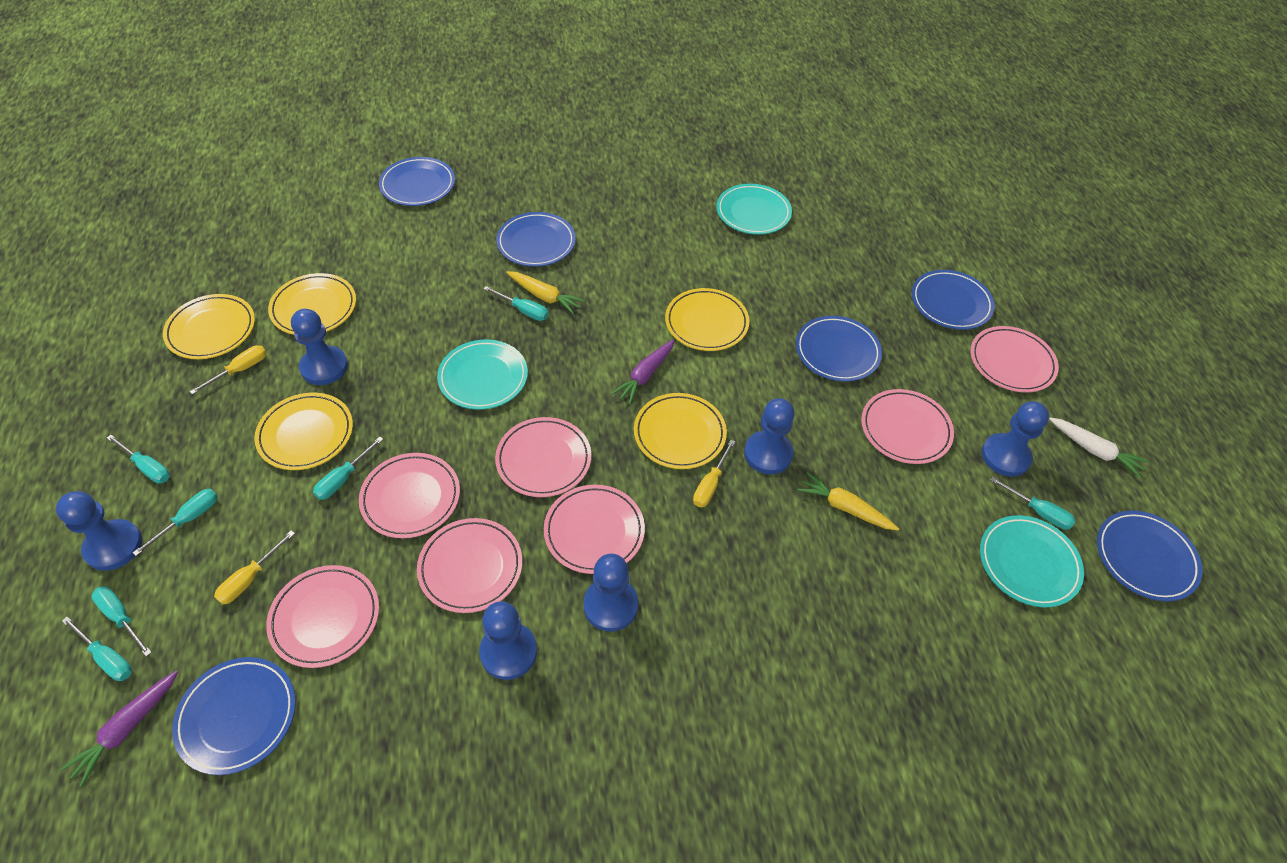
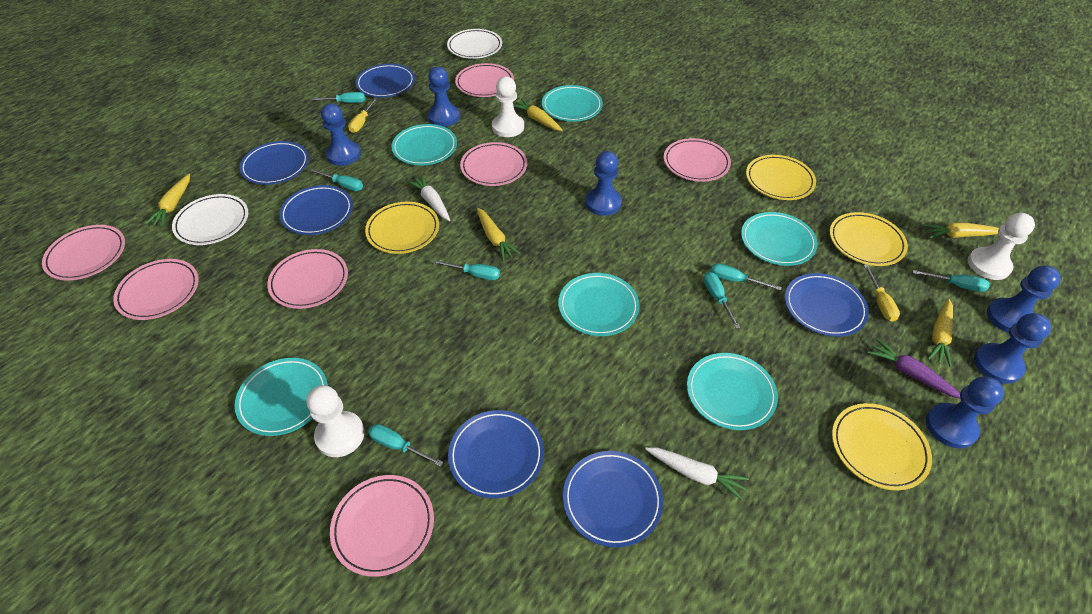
purple carrot: 2 -> 1
turquoise plate: 3 -> 6
white carrot: 1 -> 2
white pawn: 0 -> 3
white plate: 0 -> 2
yellow carrot: 2 -> 5
yellow plate: 5 -> 4
yellow screwdriver: 3 -> 2

